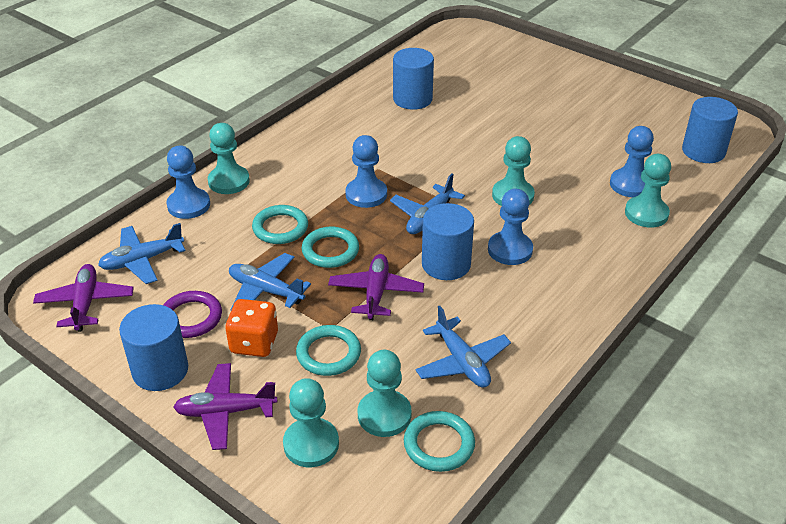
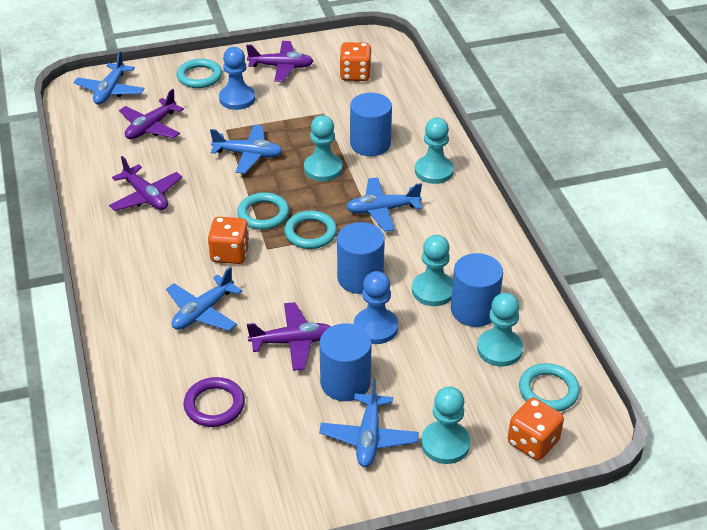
blue pawn: 4 -> 2
blue plane: 4 -> 5
orange dice: 1 -> 3
purple plane: 3 -> 4

